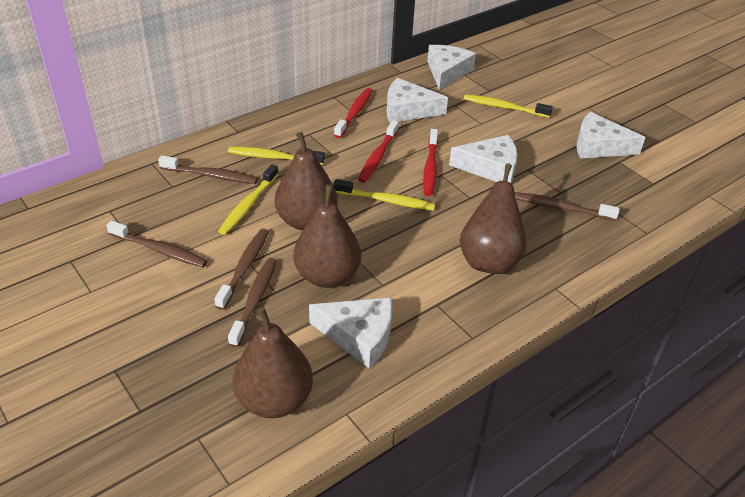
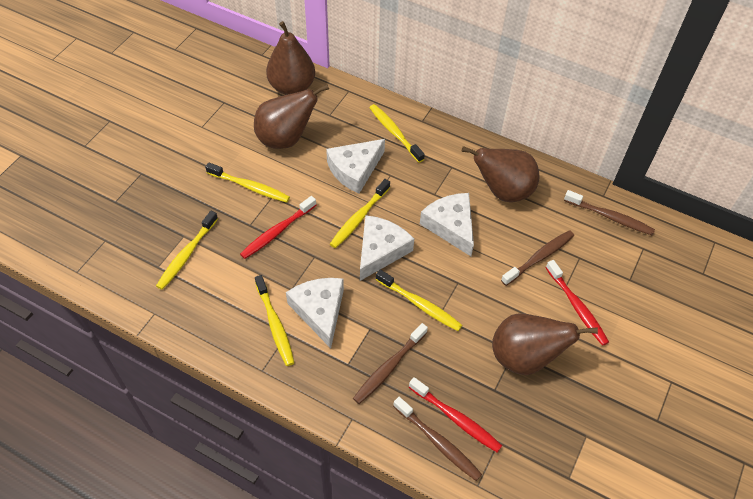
brown toothbrush: 5 -> 4
white cheese: 5 -> 4
yellow toothbrush: 4 -> 6

